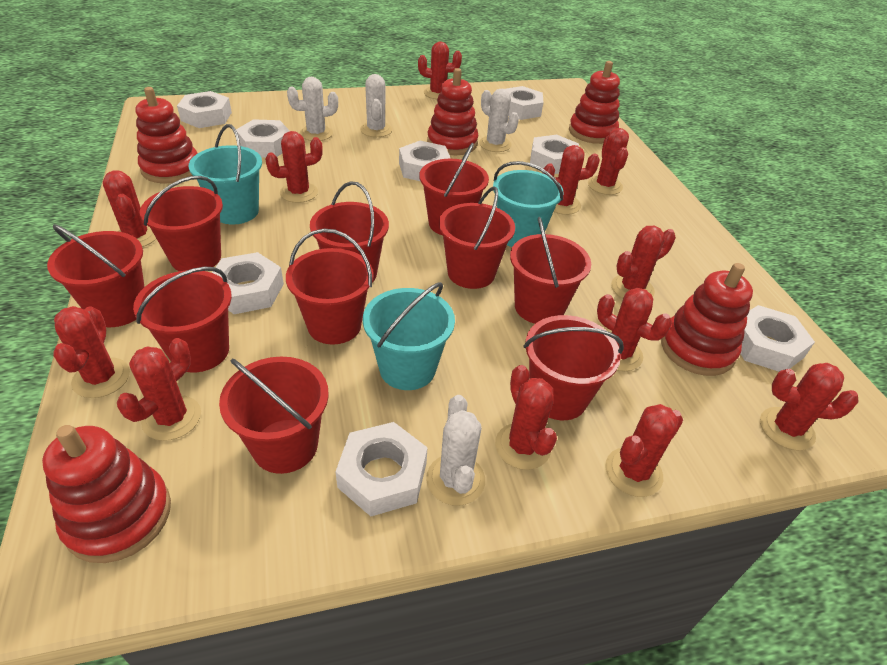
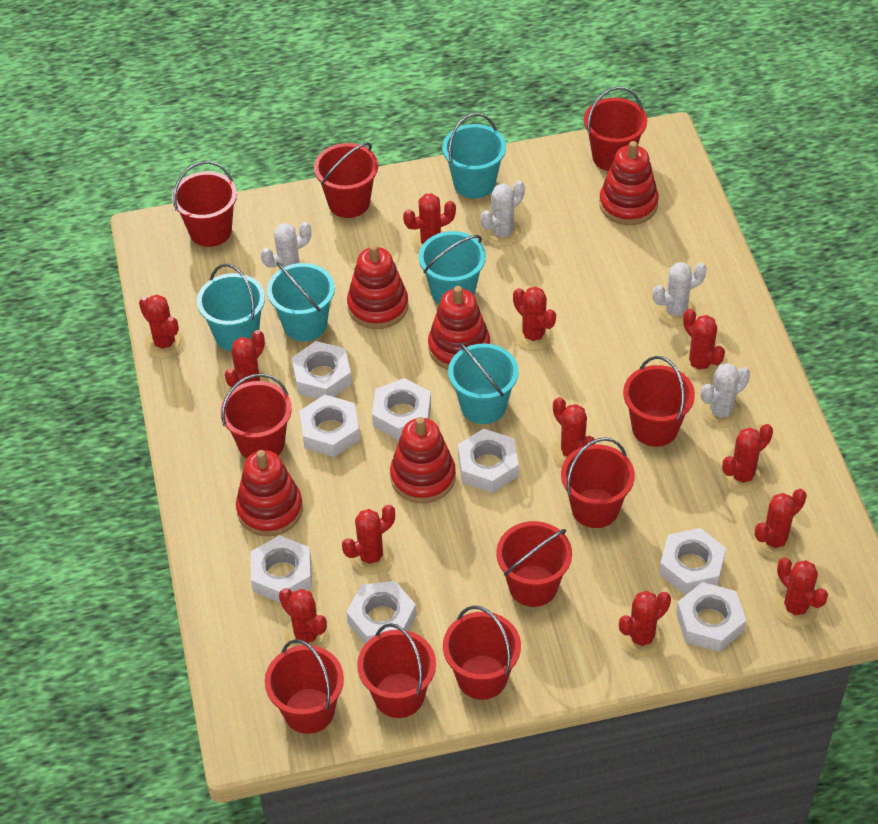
turquoise bucket: 3 -> 5

